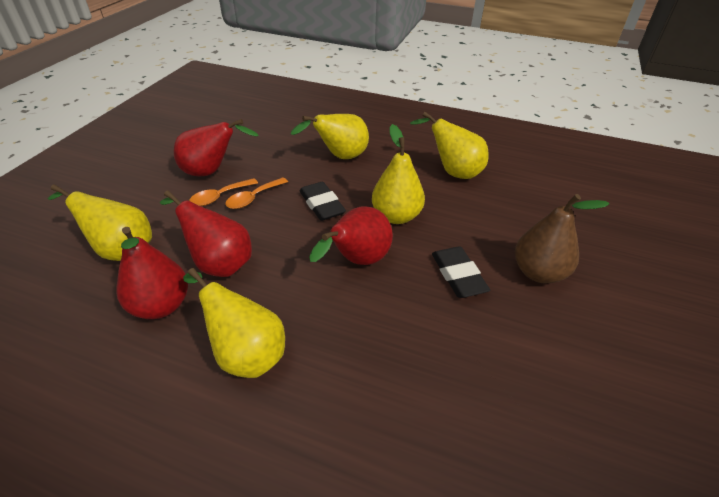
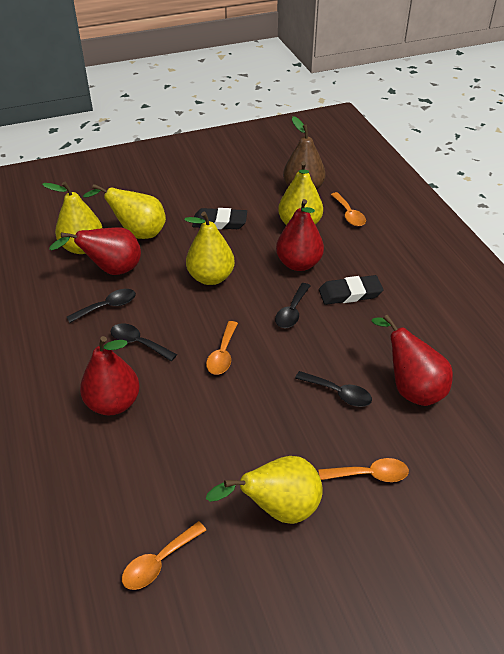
black spoon: 0 -> 4
orange spoon: 2 -> 4

